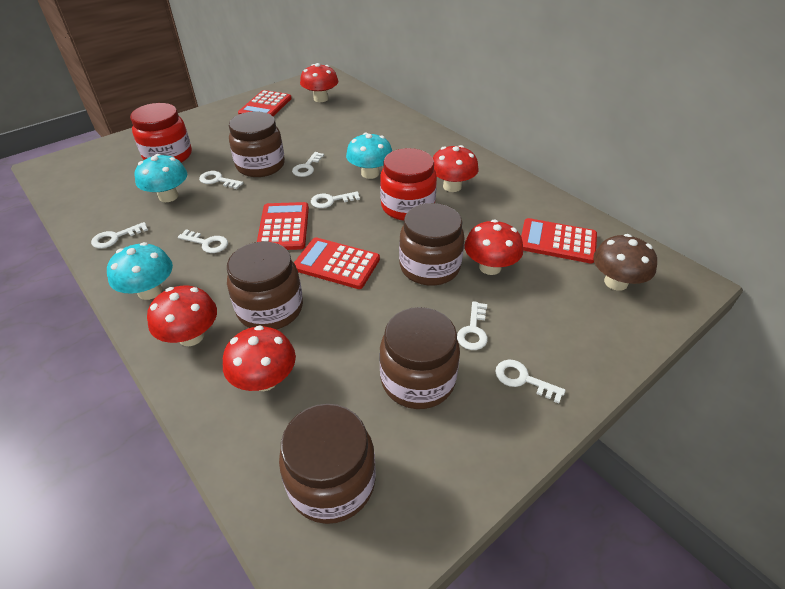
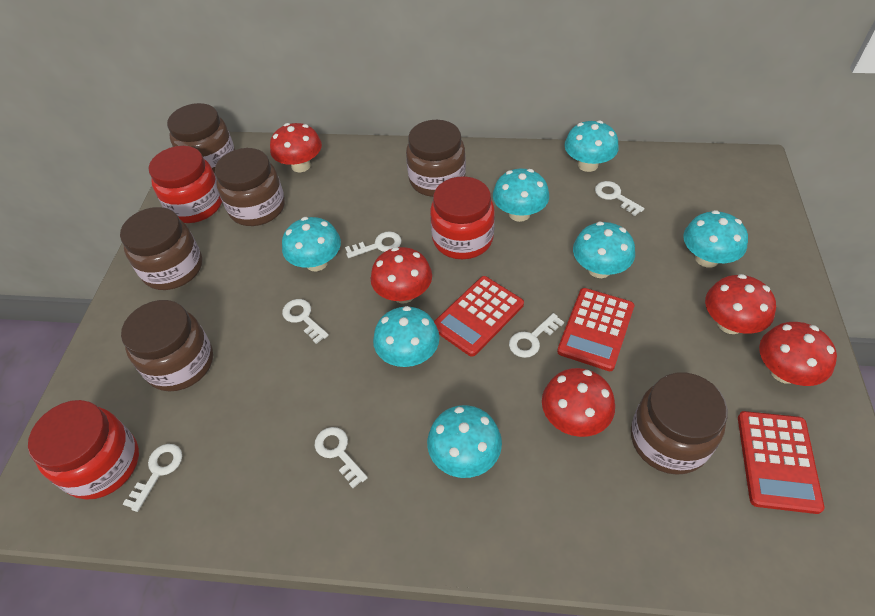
brown jar: 5 -> 6
brown mushroom: 1 -> 0
red calculator: 4 -> 3
red jar: 2 -> 3
turquoise mushroom: 3 -> 7
white key: 7 -> 6

